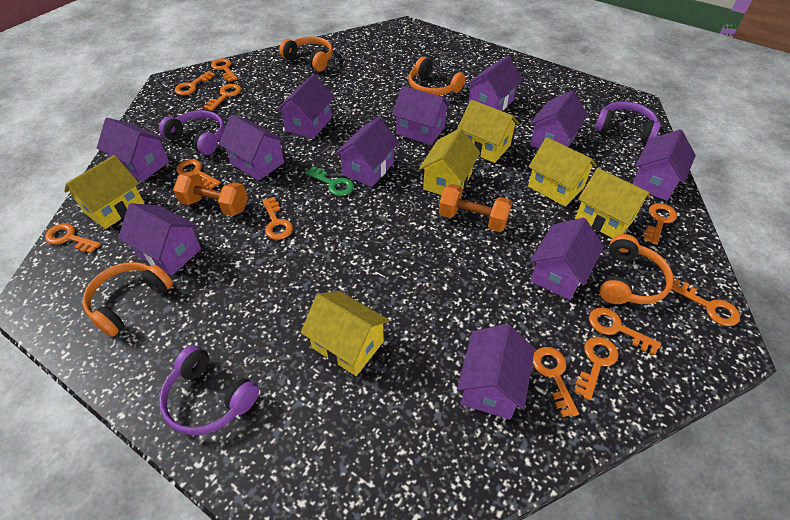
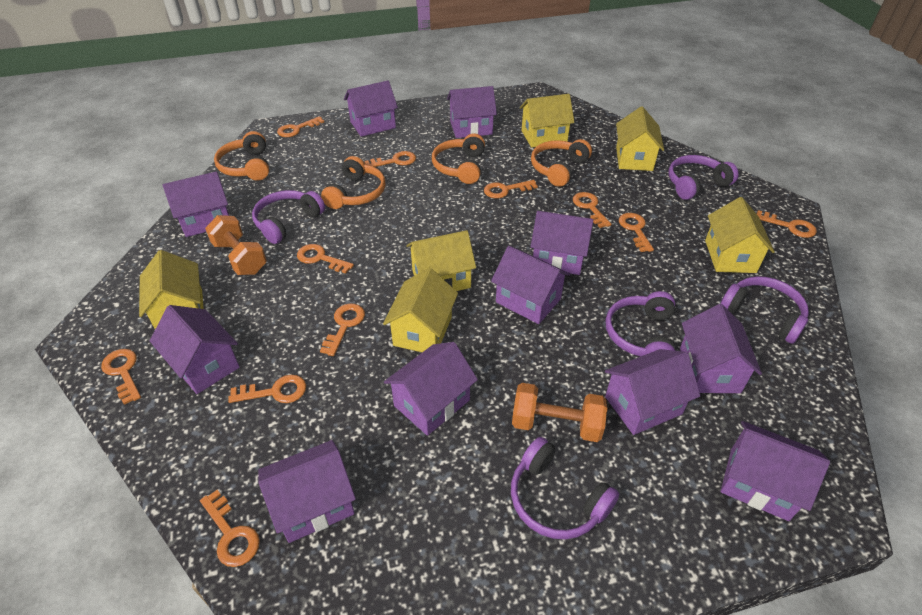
green key: 1 -> 0
purple headphones: 3 -> 5

